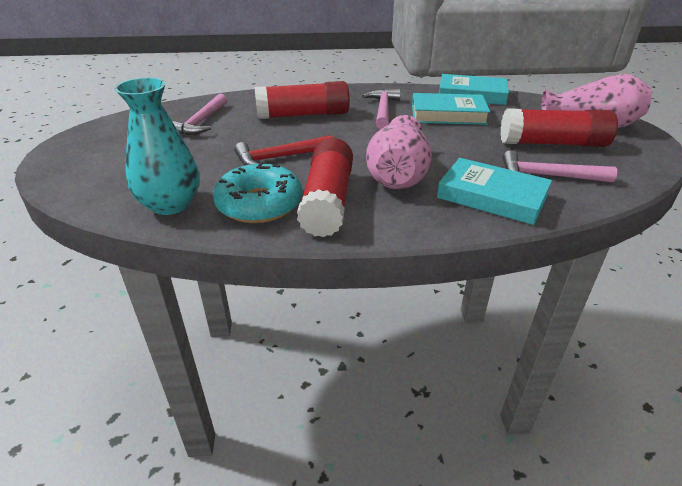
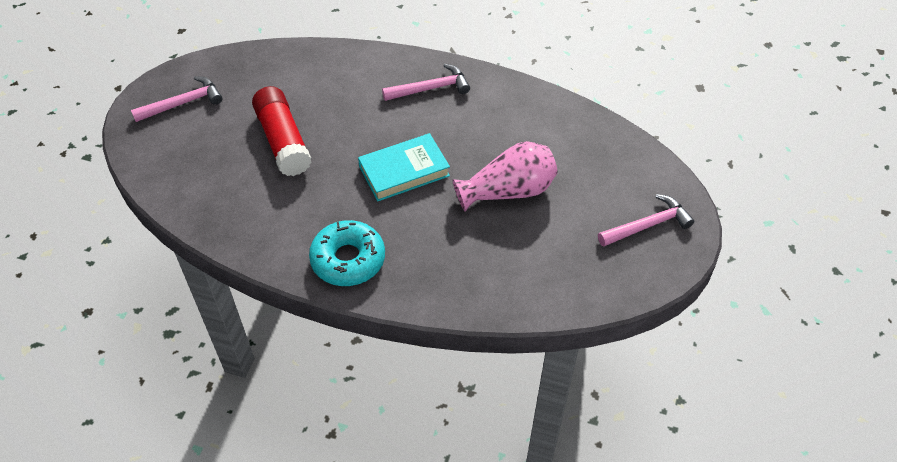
pink vase: 2 -> 1
red glue stick: 3 -> 1
red hammer: 1 -> 0
turquoise book: 3 -> 1
turquoise vase: 1 -> 0

